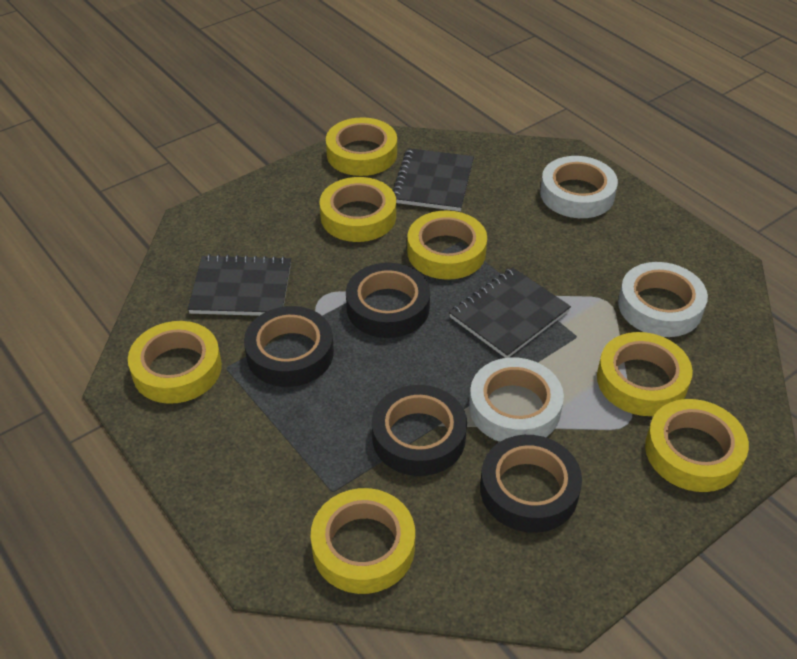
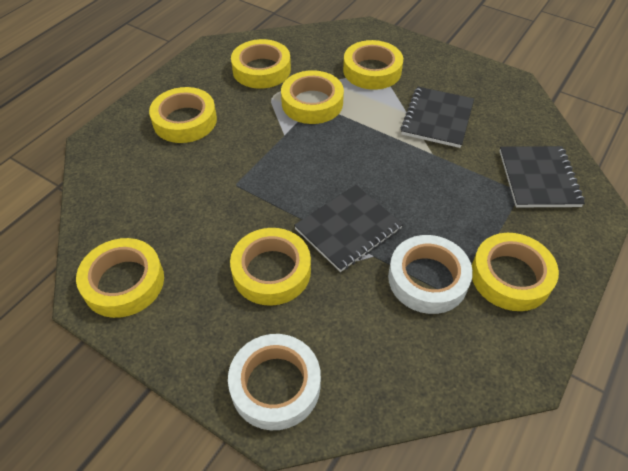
black tape: 4 -> 0
white tape: 3 -> 2

